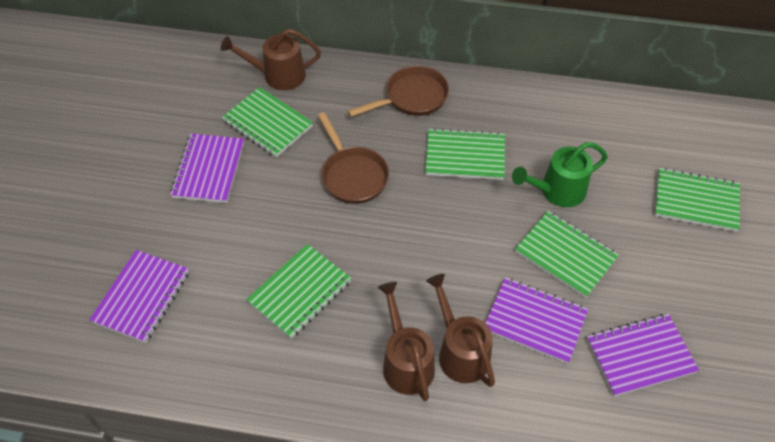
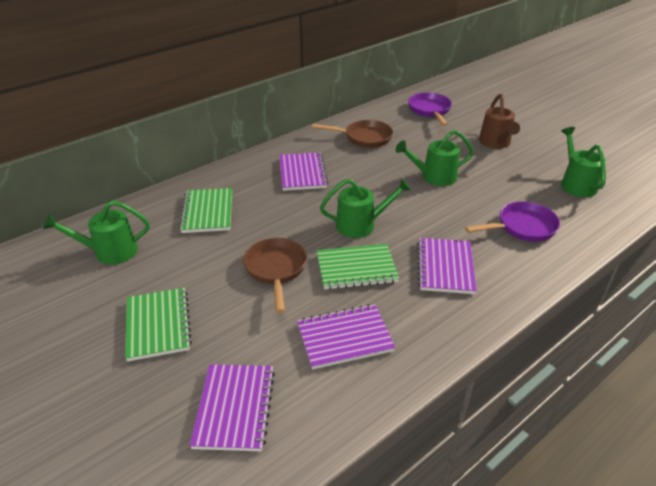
brown watering can: 3 -> 1
green notebook: 5 -> 3
green watering can: 1 -> 4
purple pan: 0 -> 2

